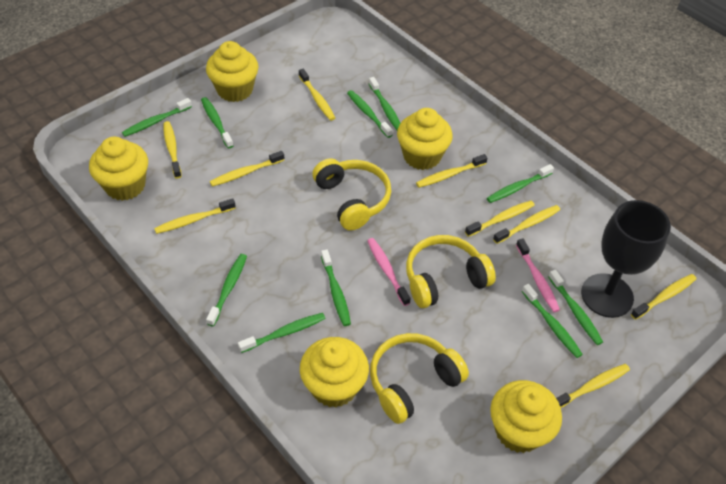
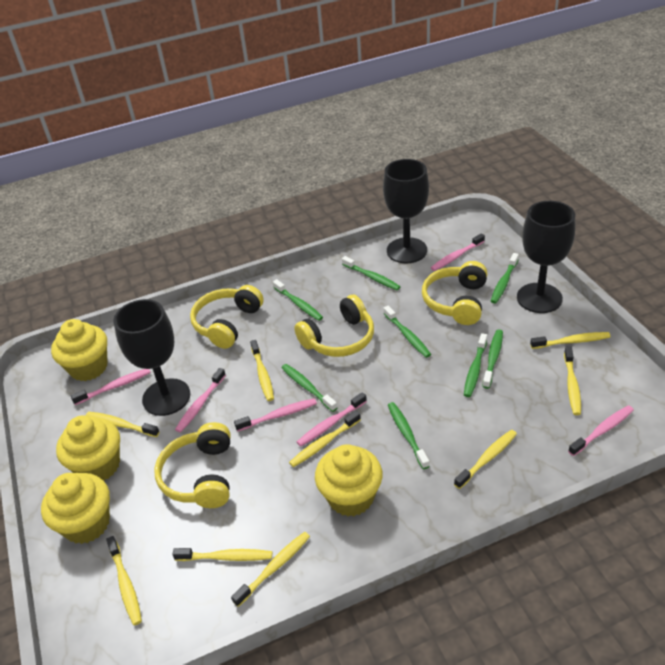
black goblet: 1 -> 3
green toothbrush: 10 -> 8
pink toothbrush: 2 -> 6
yellow cupcake: 5 -> 4
yellow headphones: 3 -> 4

